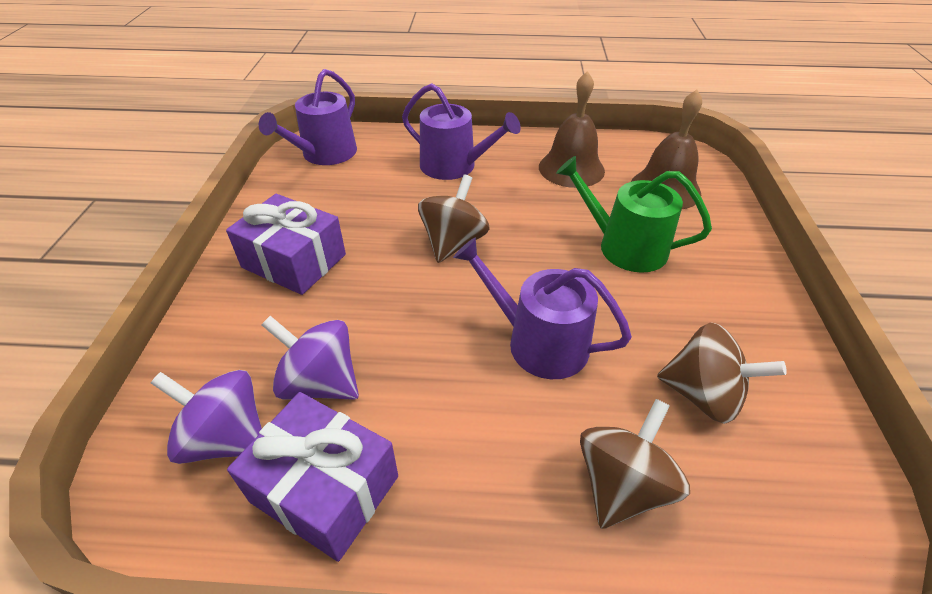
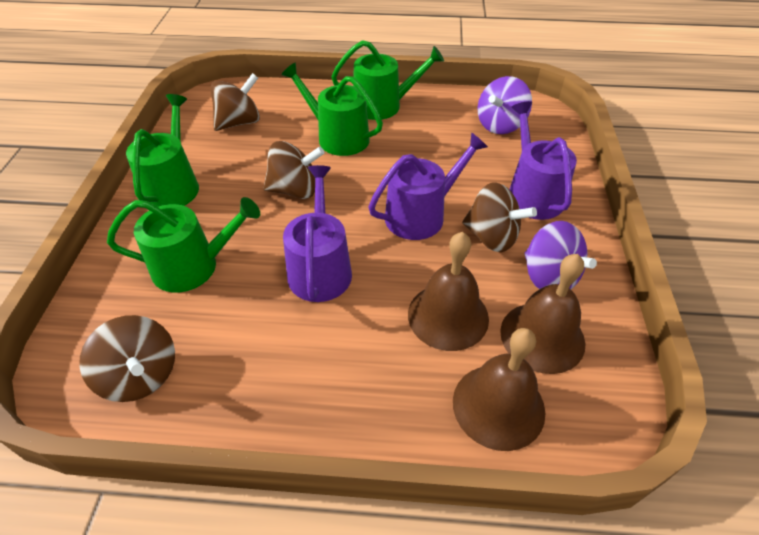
brown bell: 2 -> 3
brown spinning top: 3 -> 4
green watering can: 1 -> 4
purple gift: 2 -> 0

